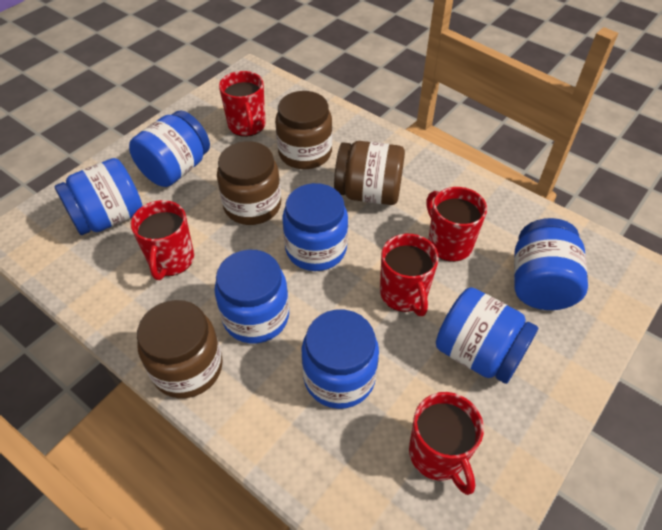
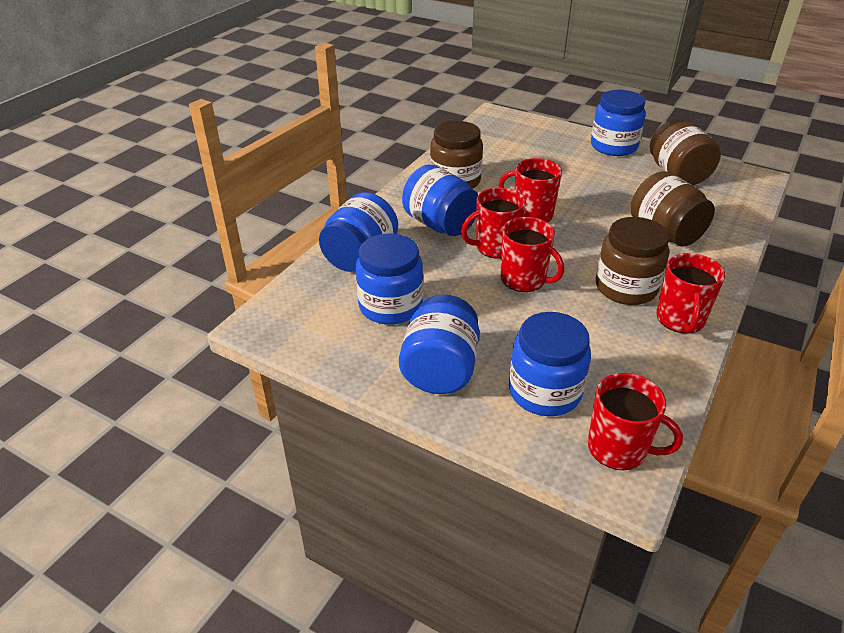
blue jar: 7 -> 6

